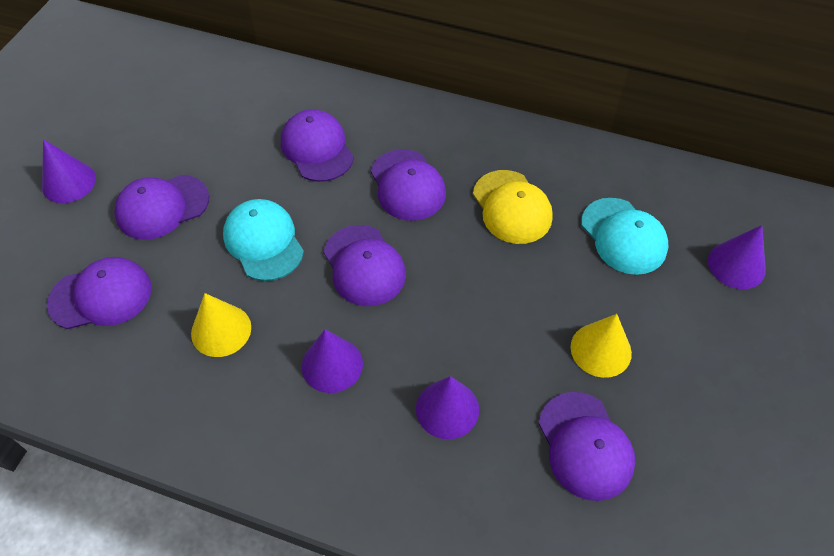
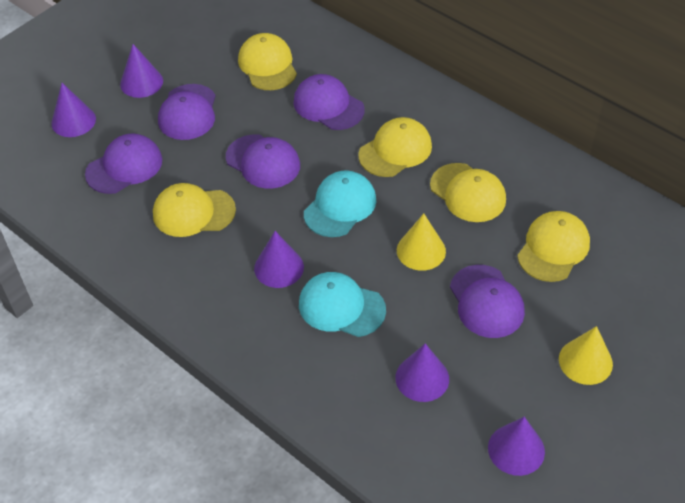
purple cap: 6 -> 5
purple cone: 4 -> 5
yellow cap: 1 -> 5

